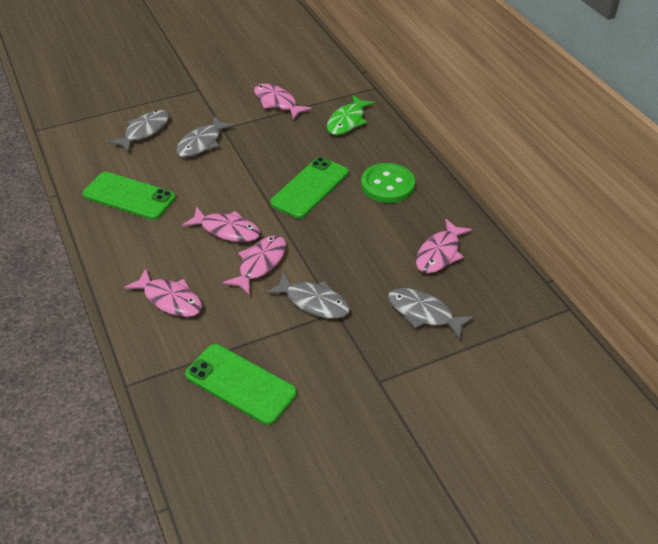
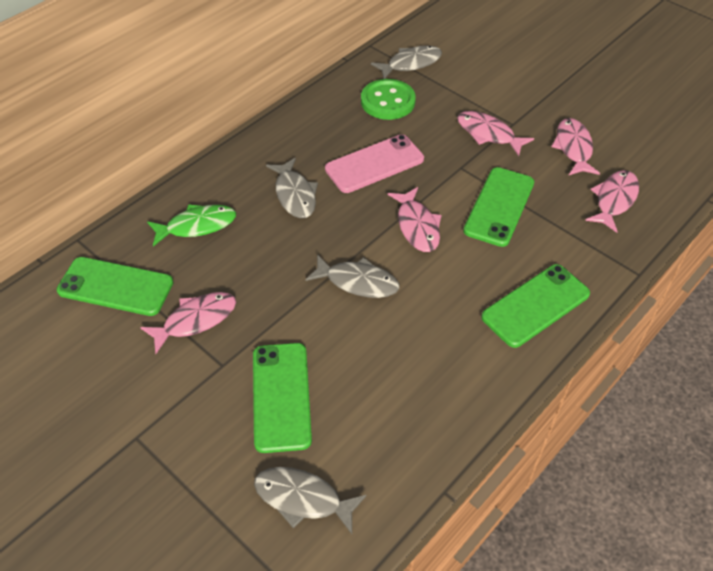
green phone: 3 -> 4
pink phone: 0 -> 1

